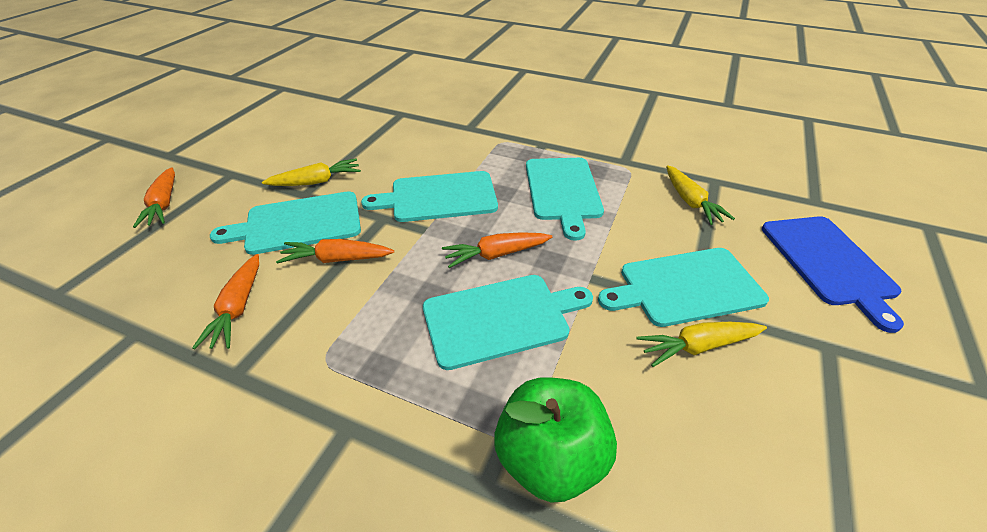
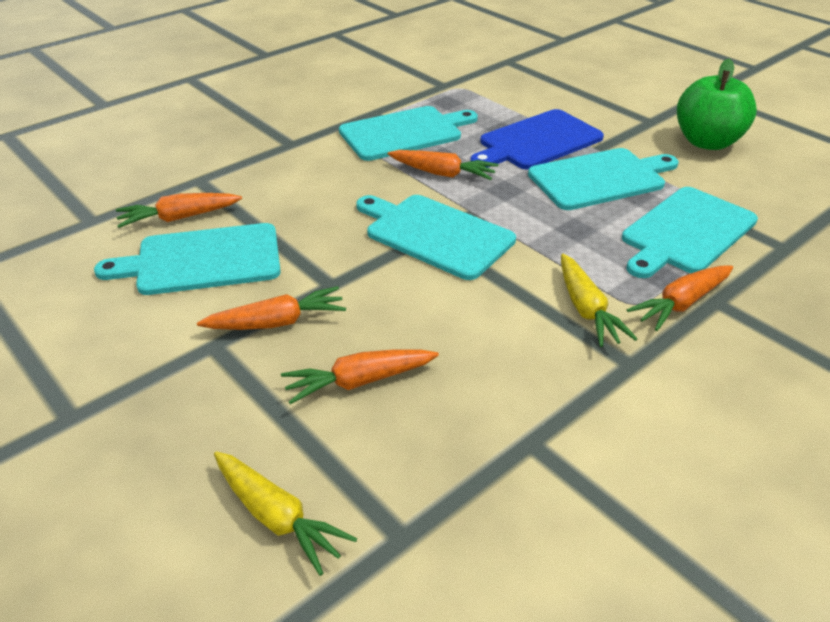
orange carrot: 4 -> 5
yellow carrot: 3 -> 2

